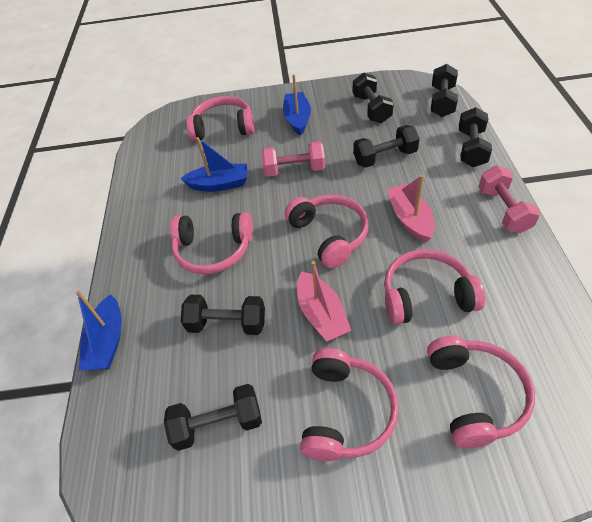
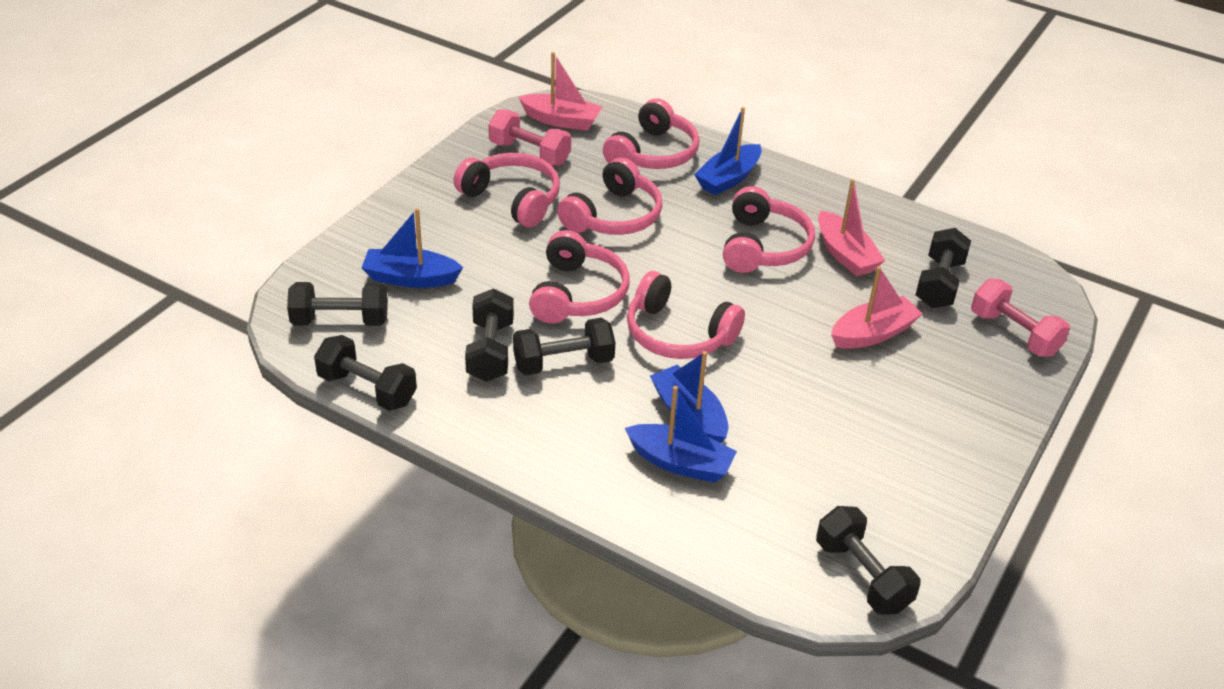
blue boat: 3 -> 4
pink boat: 2 -> 3

